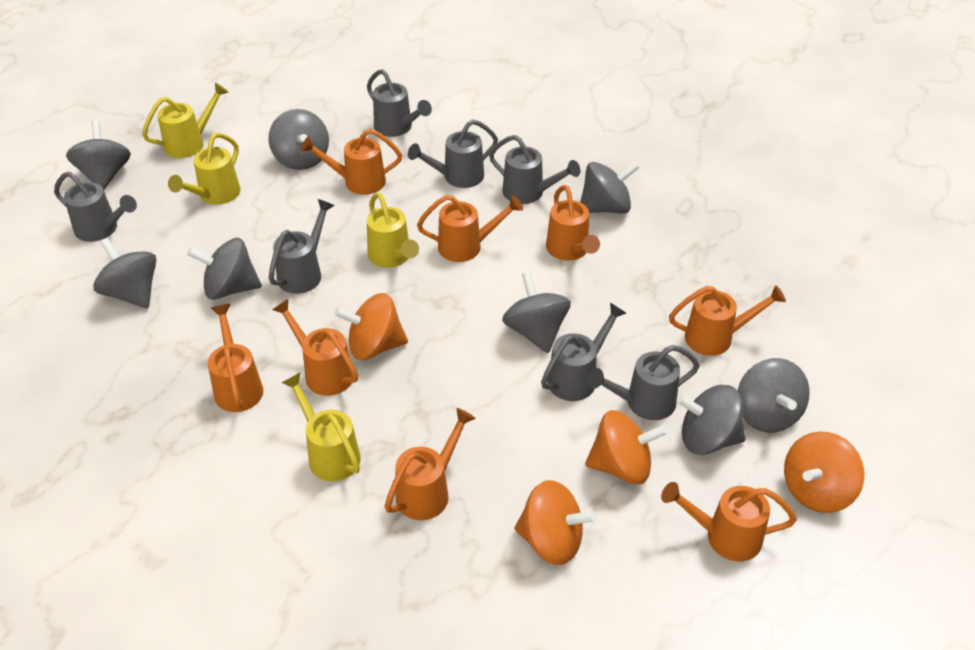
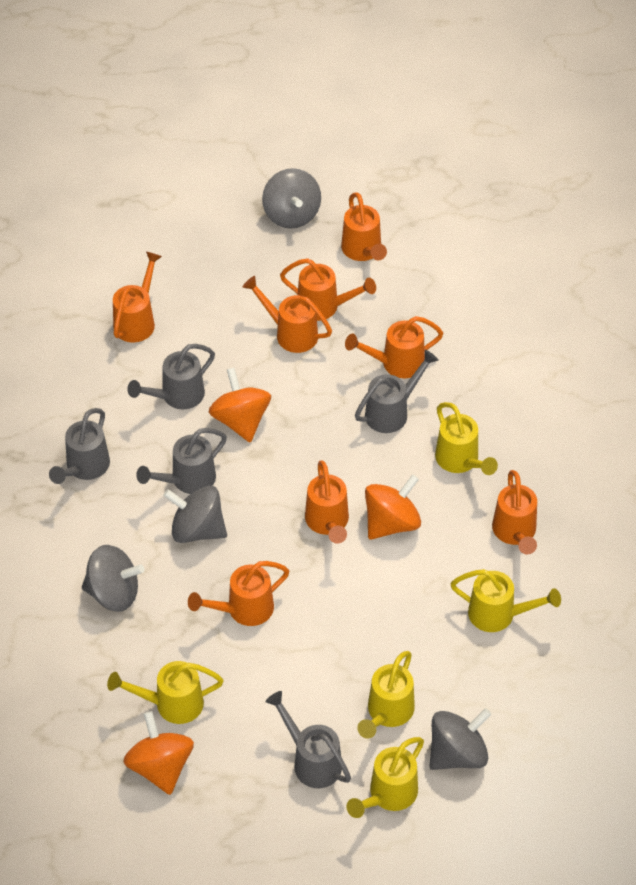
grey spinning top: 8 -> 4
grey watering can: 7 -> 5
orange spinning top: 4 -> 3
yellow watering can: 4 -> 5

